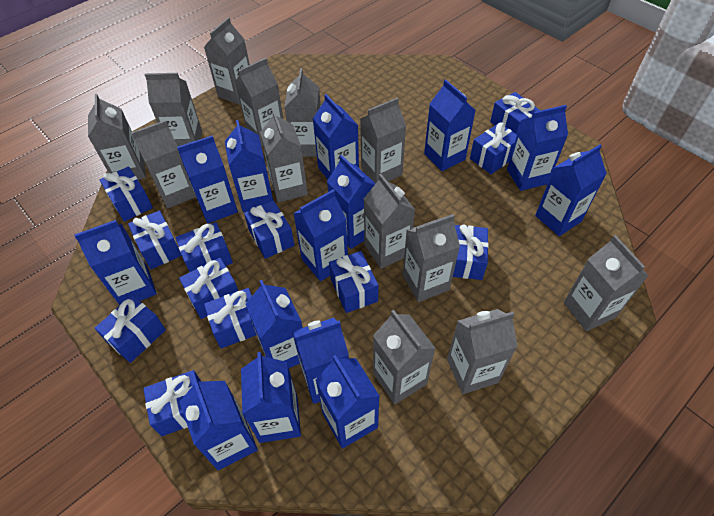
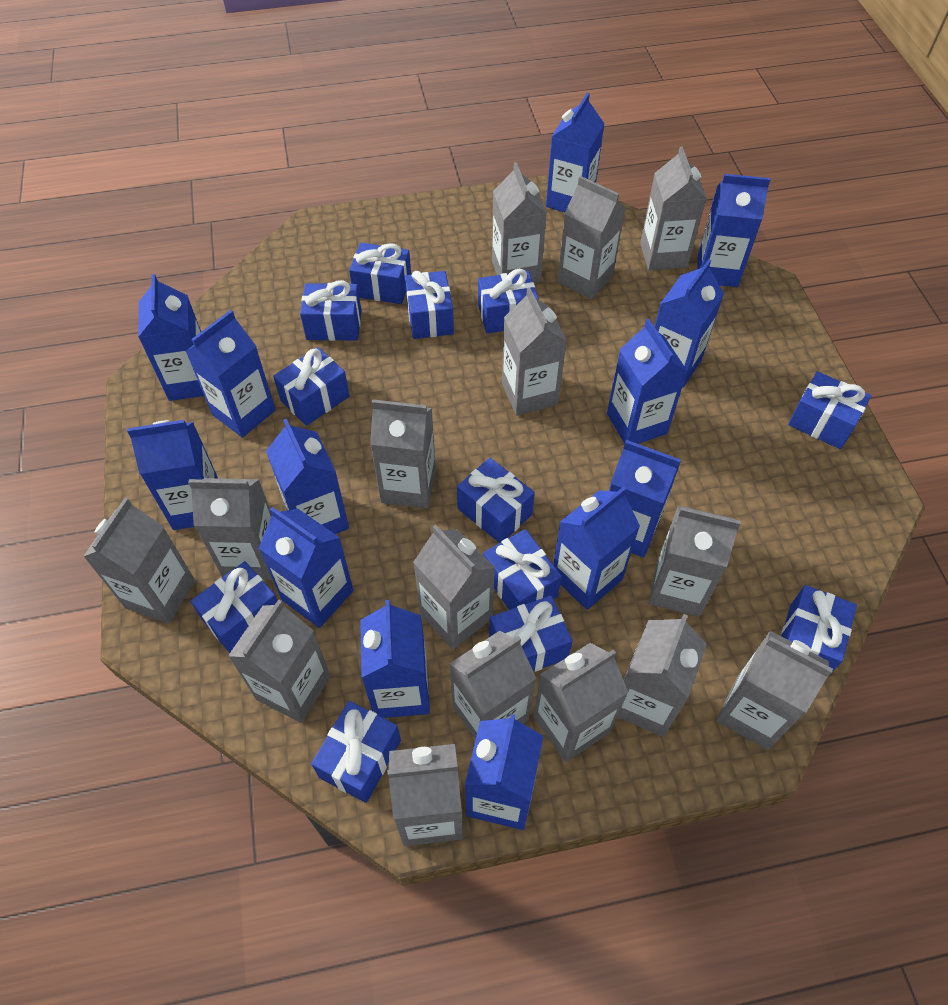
blue carton: 14 -> 13
grey carton: 13 -> 15

